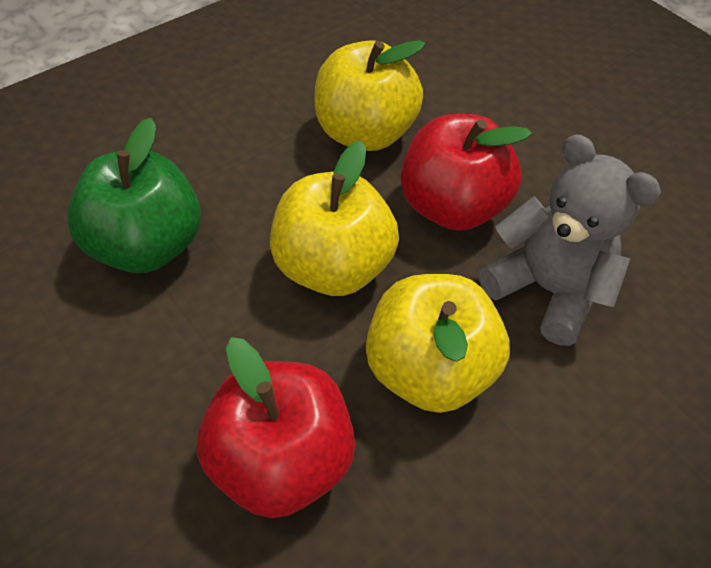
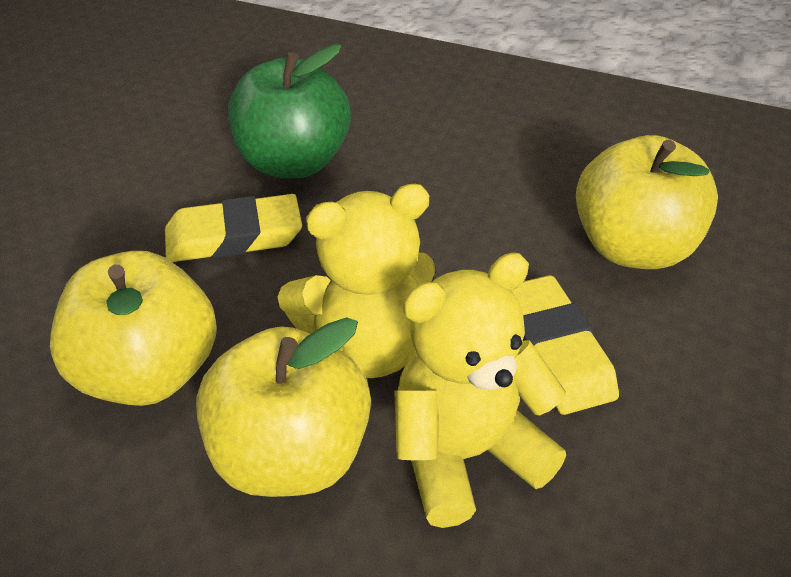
grey teddy bear: 1 -> 0
red apple: 2 -> 0
yellow eraser: 0 -> 2
yellow teddy bear: 0 -> 2

